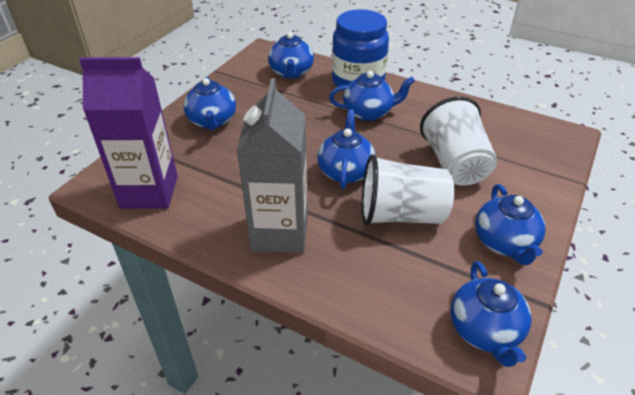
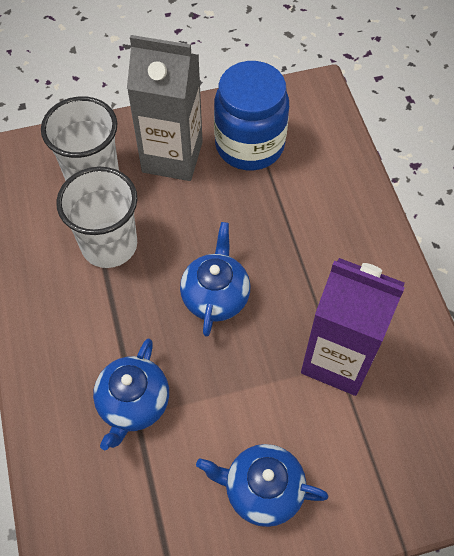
blue teapot: 6 -> 3

